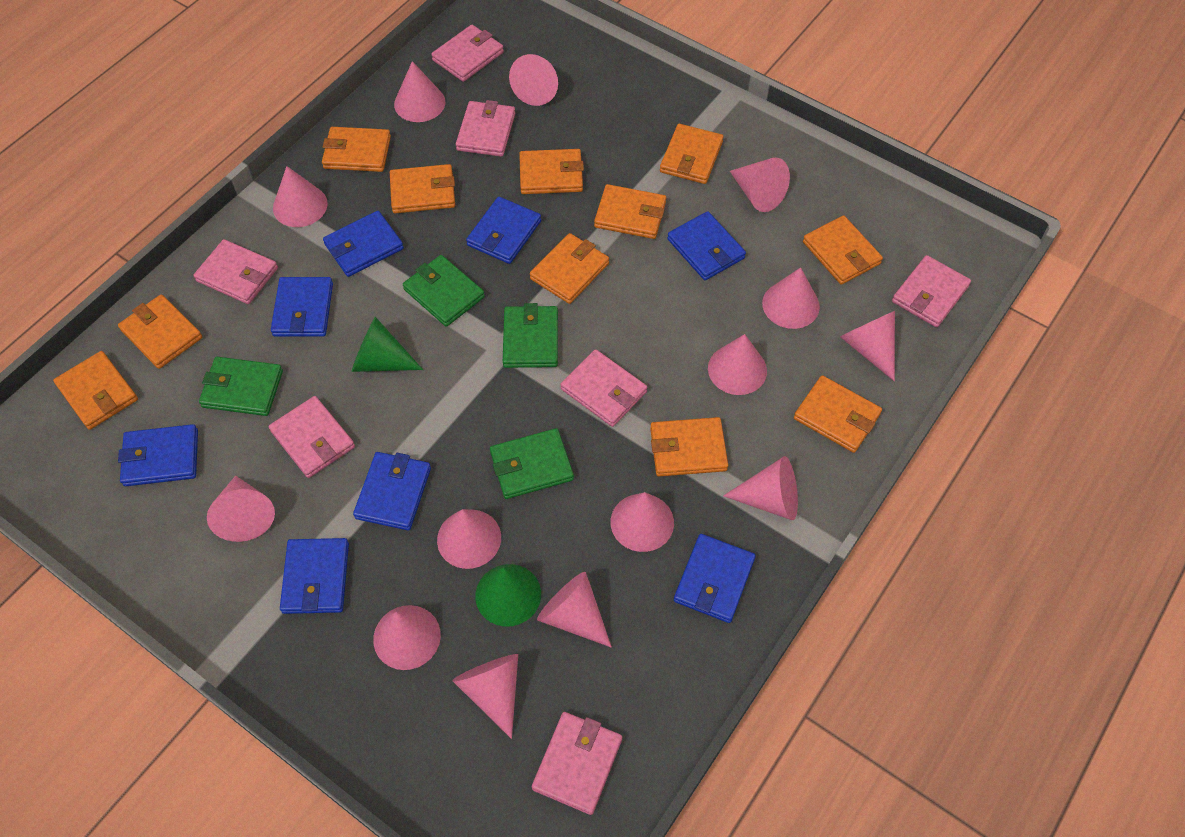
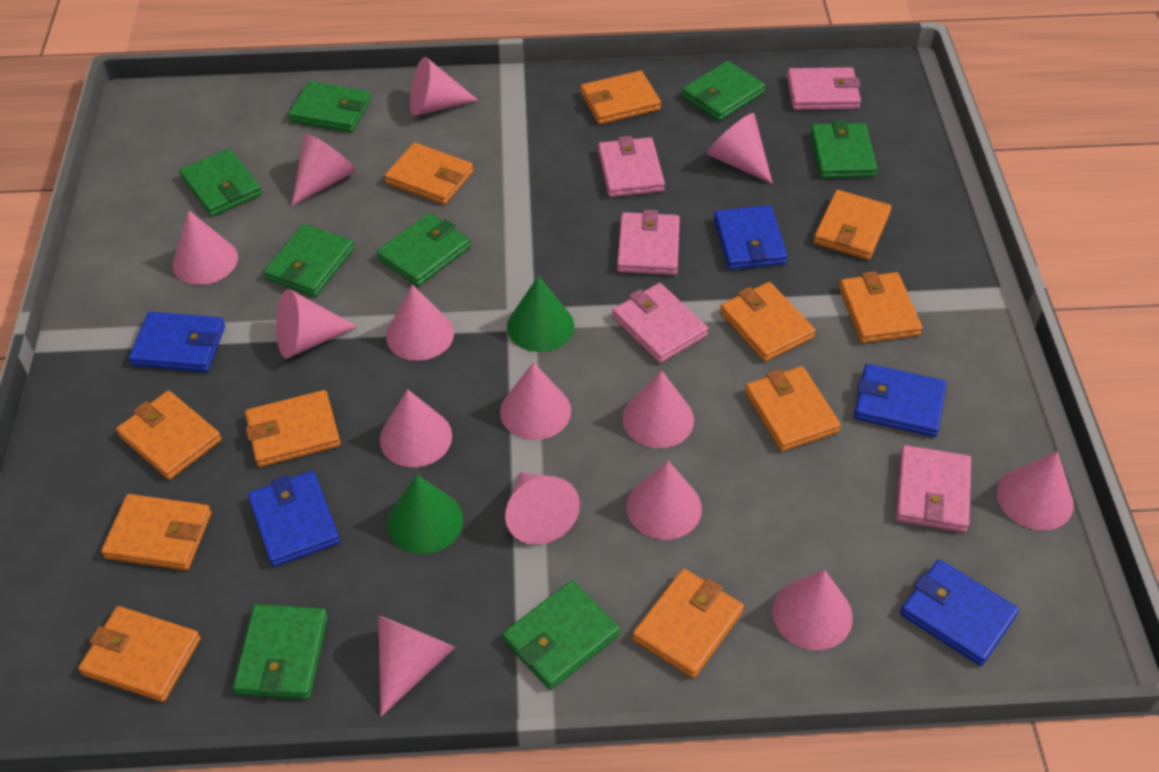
blue wallet: 8 -> 5
green wallet: 4 -> 8
pink wallet: 7 -> 5

